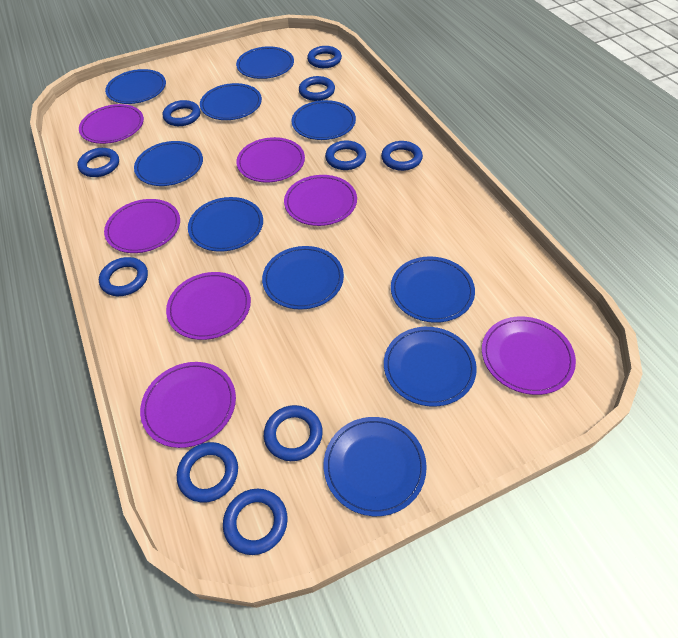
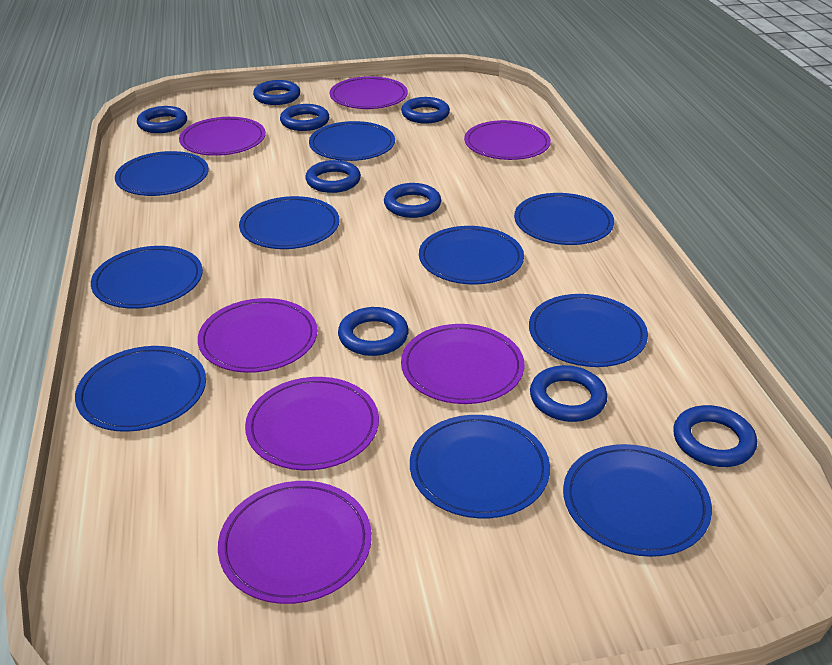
blue ring: 10 -> 9

